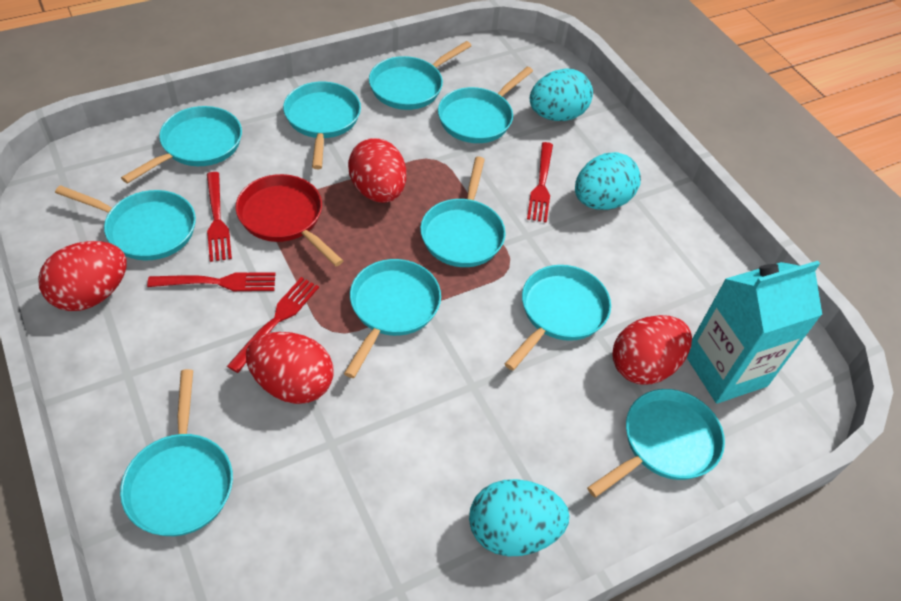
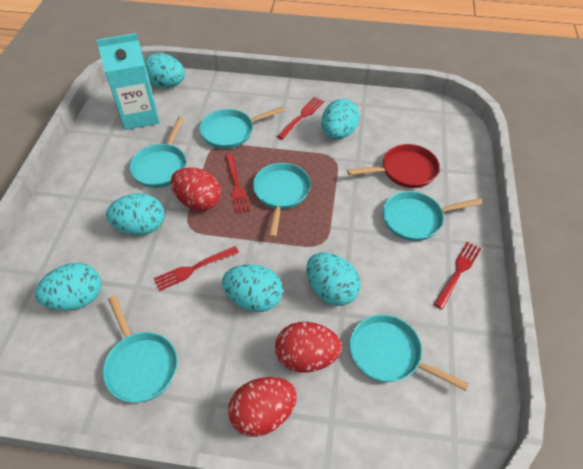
red egg: 4 -> 3
turquoise egg: 3 -> 6
turquoise pan: 10 -> 6

